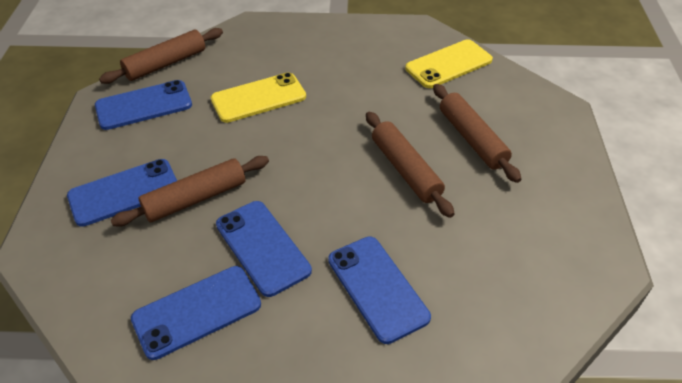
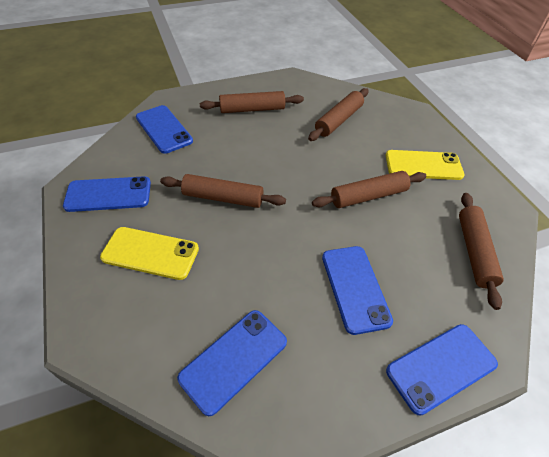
brown rolling pin: 4 -> 5

